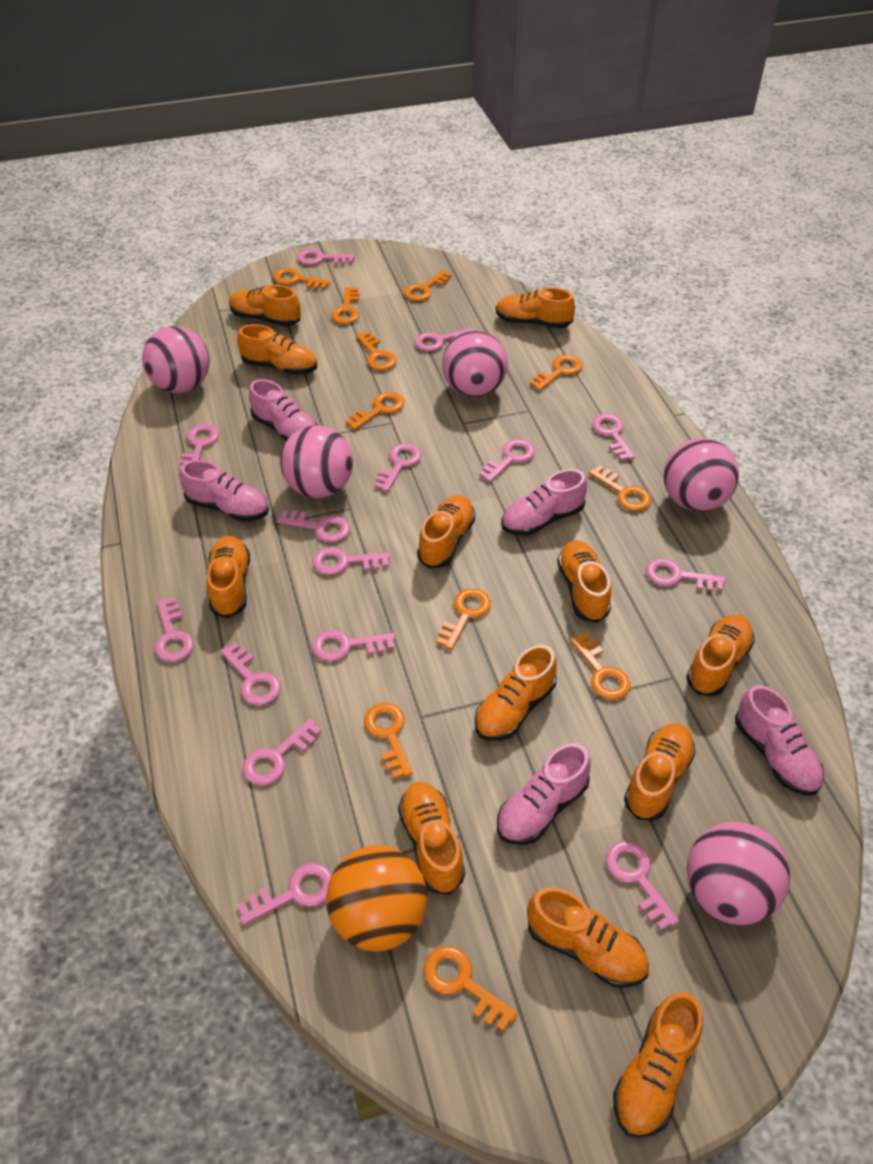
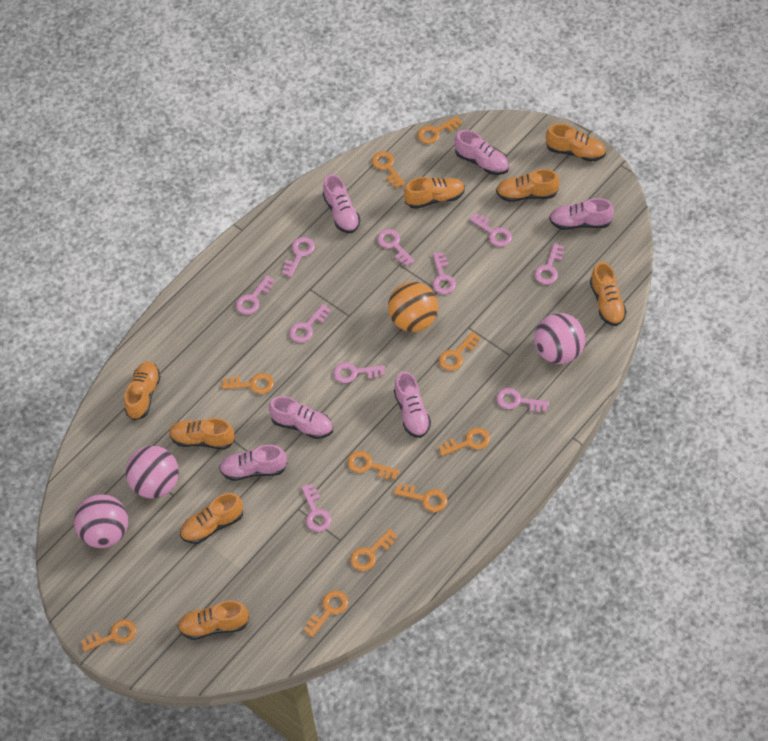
orange key: 11 -> 10
orange shoe: 12 -> 8
pink ball: 5 -> 3
pink key: 15 -> 10
pink shoe: 5 -> 6

